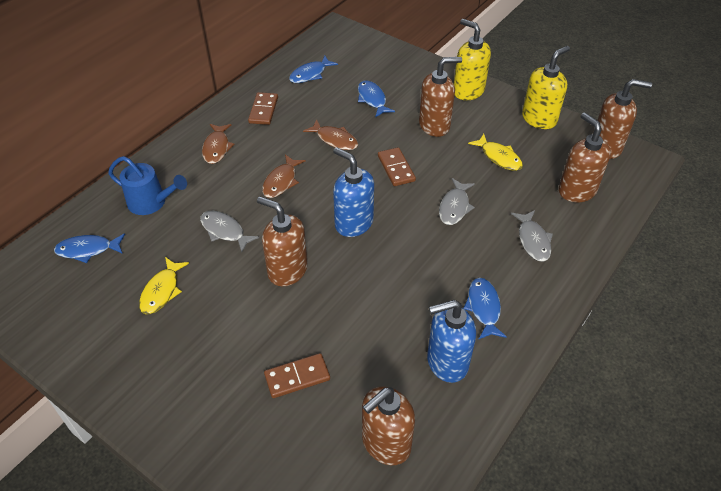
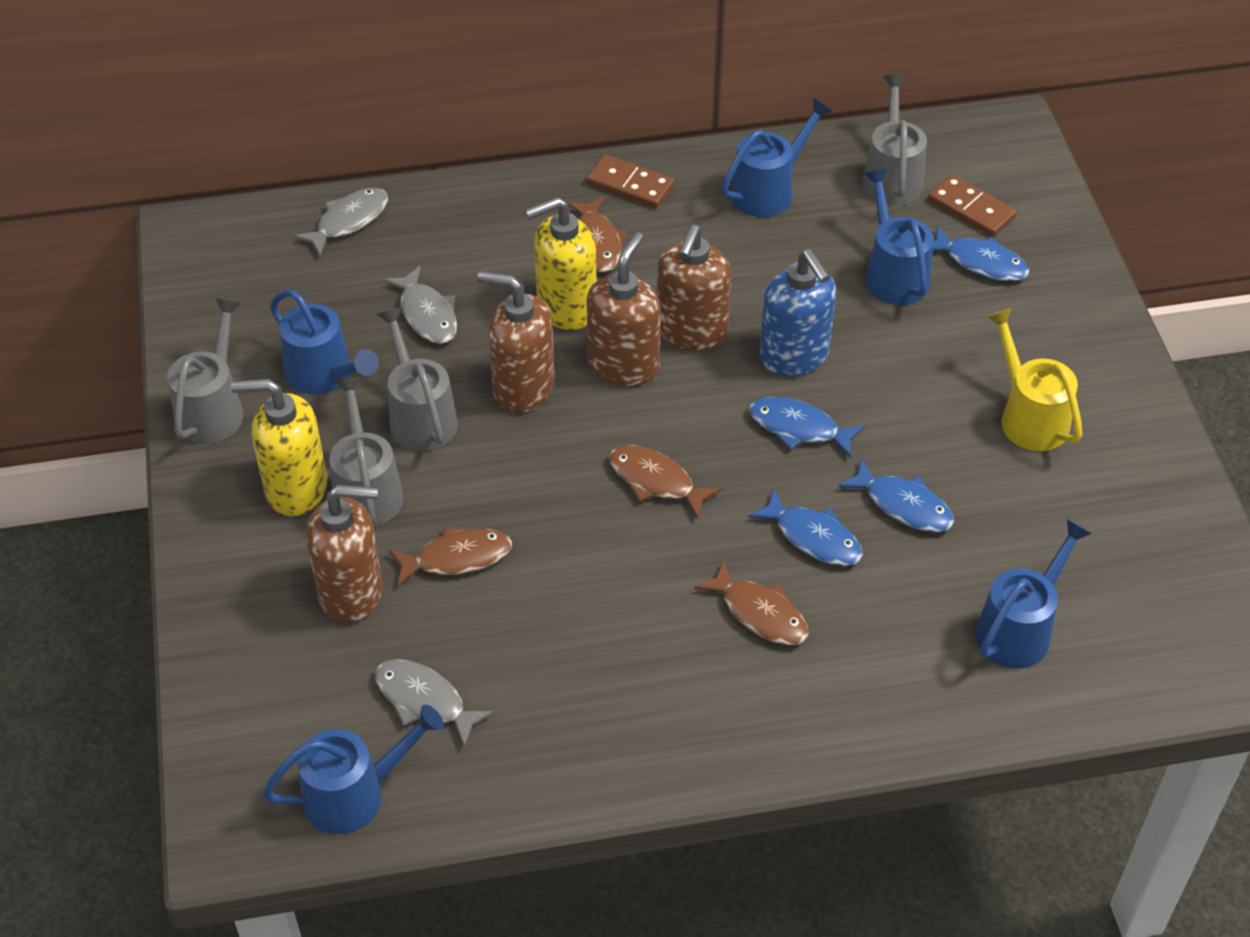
blue soap dispenser: 2 -> 1
blue watering can: 1 -> 5
brown domino: 3 -> 2
brown fish: 3 -> 4
brown soap dispenser: 5 -> 4
grey watering can: 0 -> 4
yellow fish: 2 -> 0
yellow watering can: 0 -> 1

